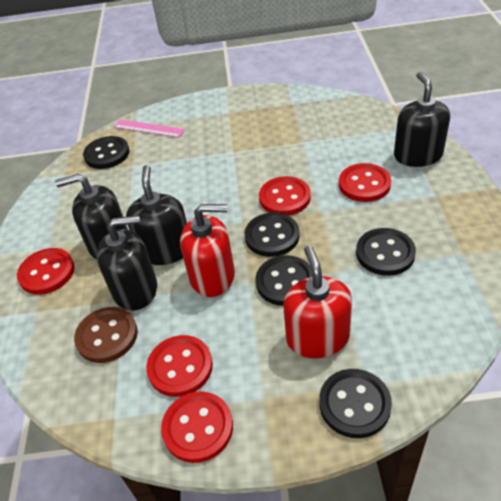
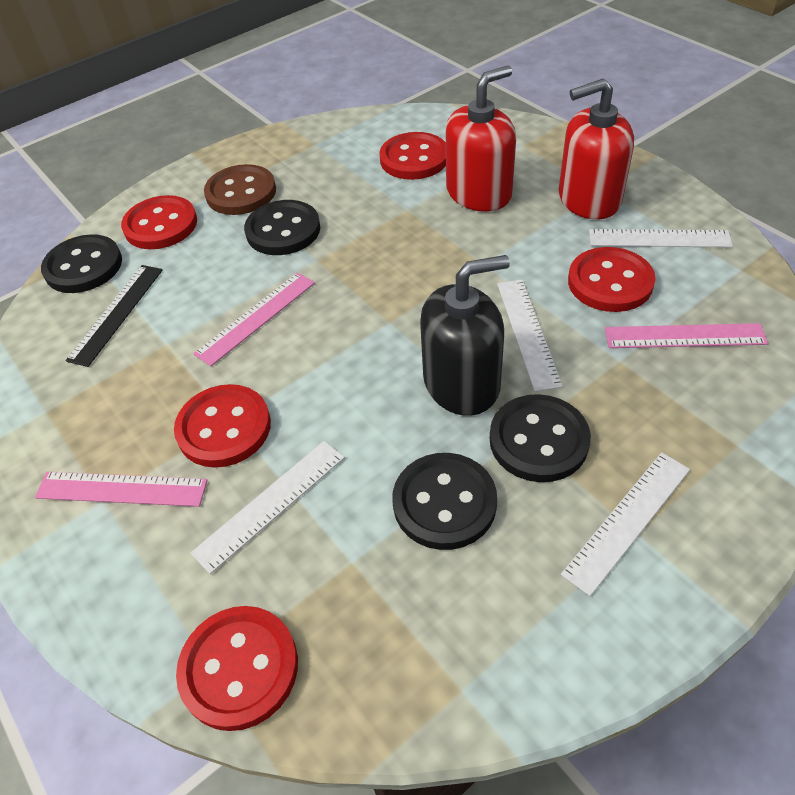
black button: 5 -> 4
black ruler: 0 -> 1
black soap dispenser: 4 -> 1
pink ruler: 1 -> 3
white ruler: 0 -> 4

